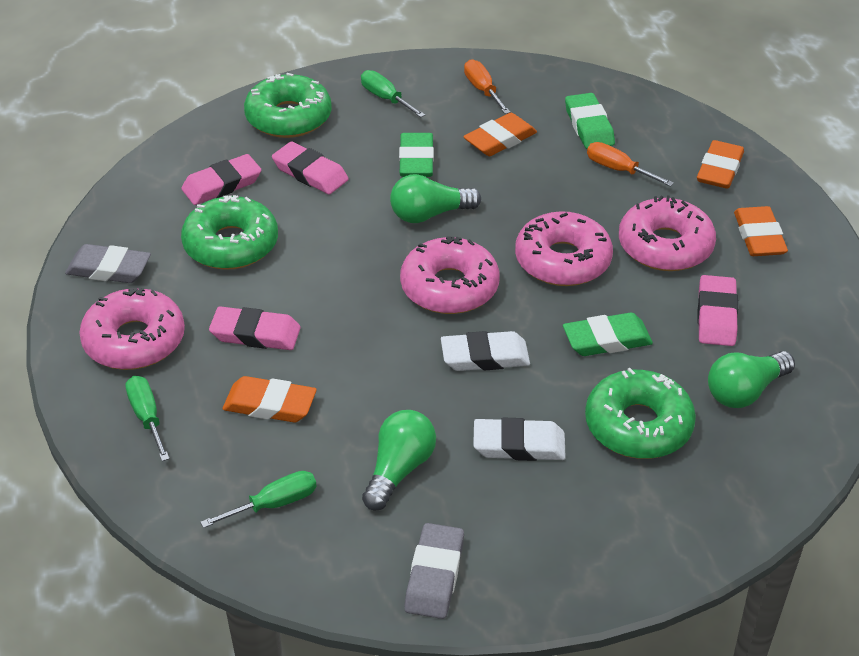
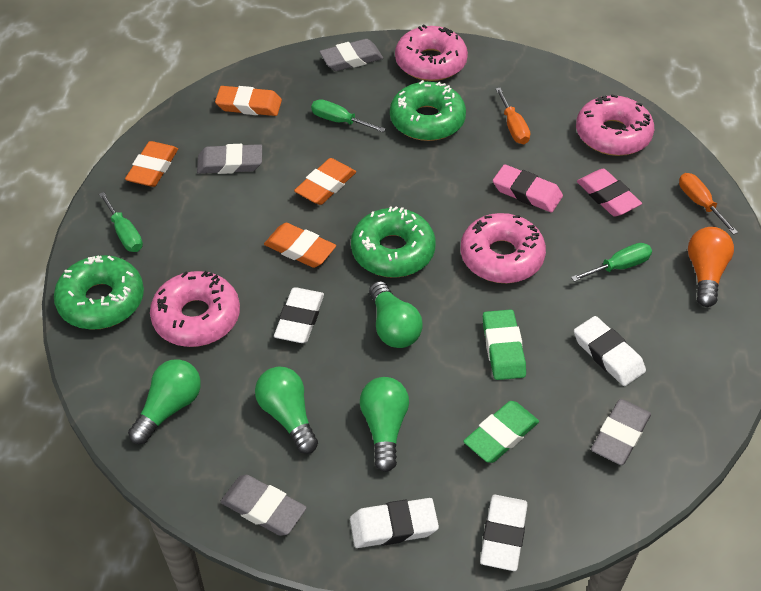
green eraser: 3 -> 2
green light bulb: 3 -> 4
grey eraser: 2 -> 4
orange light bulb: 0 -> 1
pink eraser: 4 -> 2
white eraser: 2 -> 4

